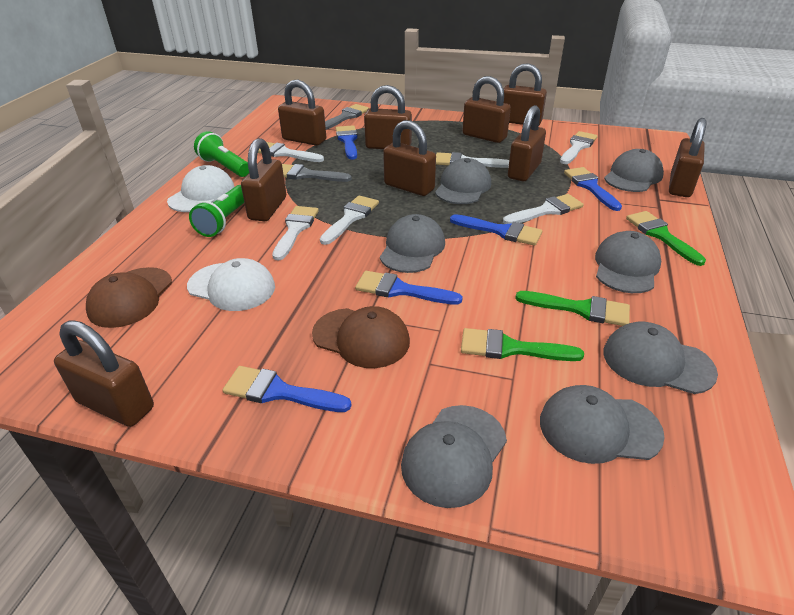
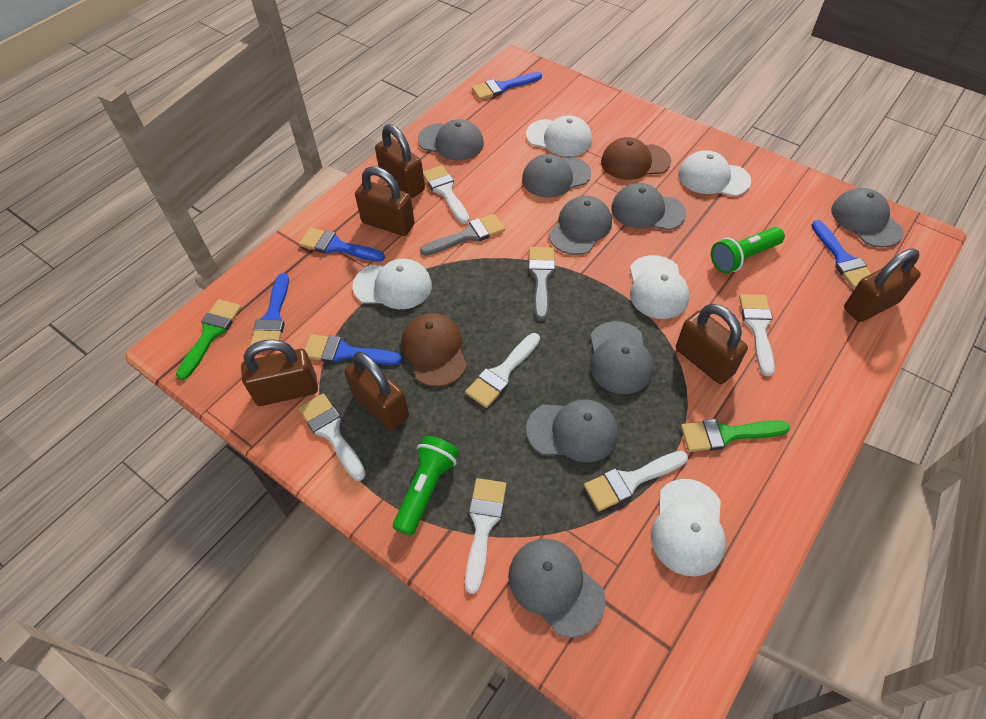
brown padlock: 9 -> 6
green brush: 3 -> 2
grey cap: 7 -> 8
white cap: 2 -> 5

